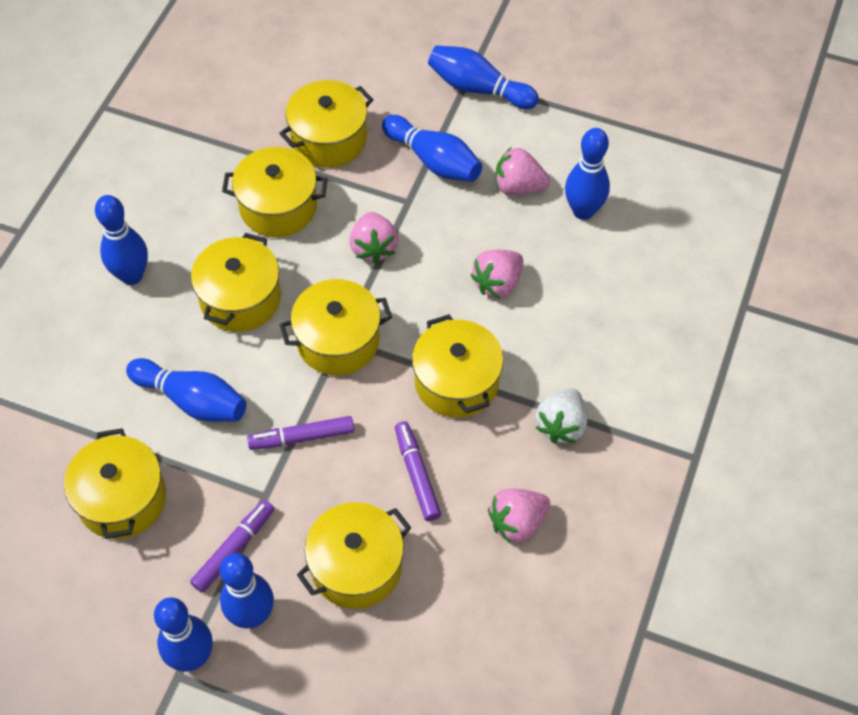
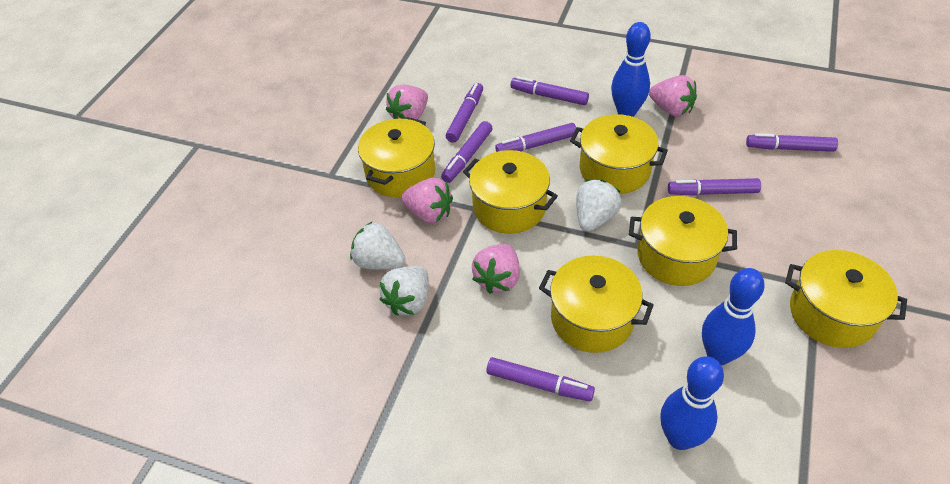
blue bowling pin: 7 -> 3
purple marker: 3 -> 7
white strawberry: 1 -> 3
yellow pot: 7 -> 6

